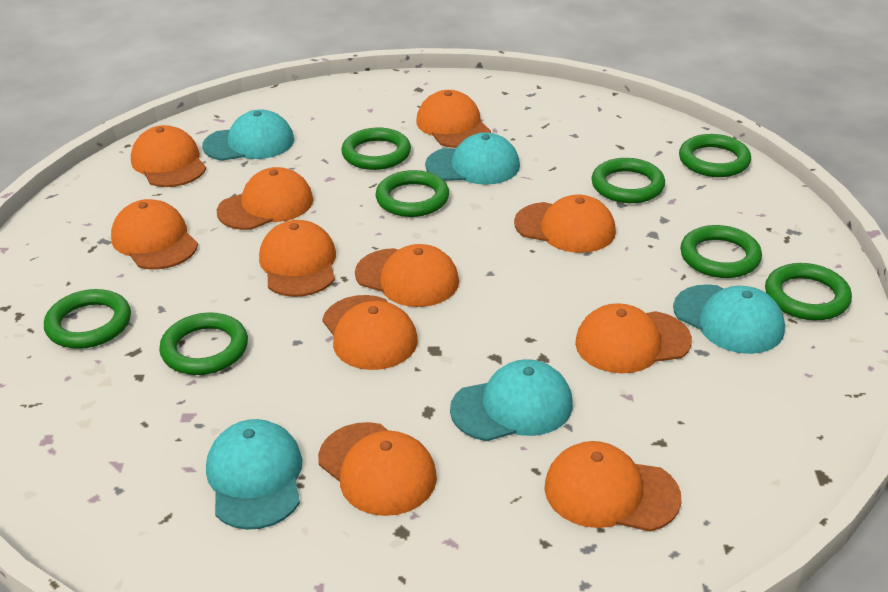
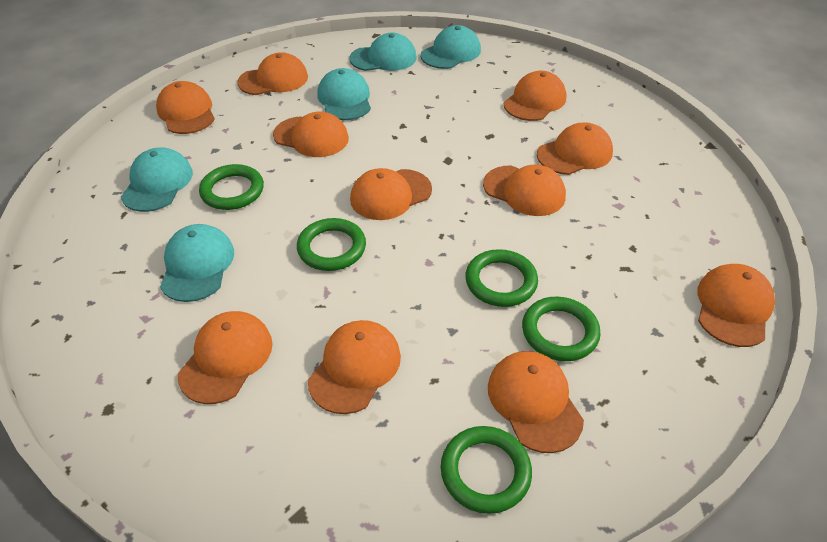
green ring: 8 -> 5

